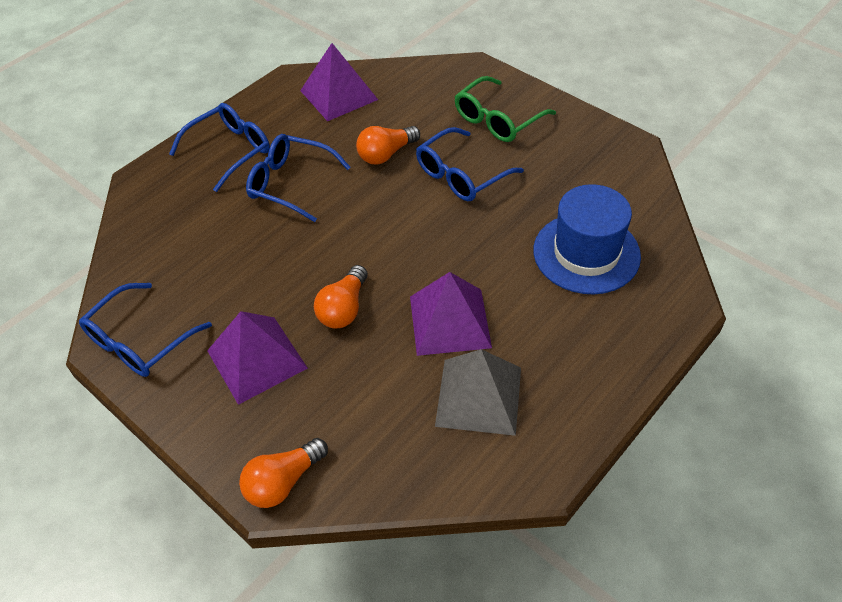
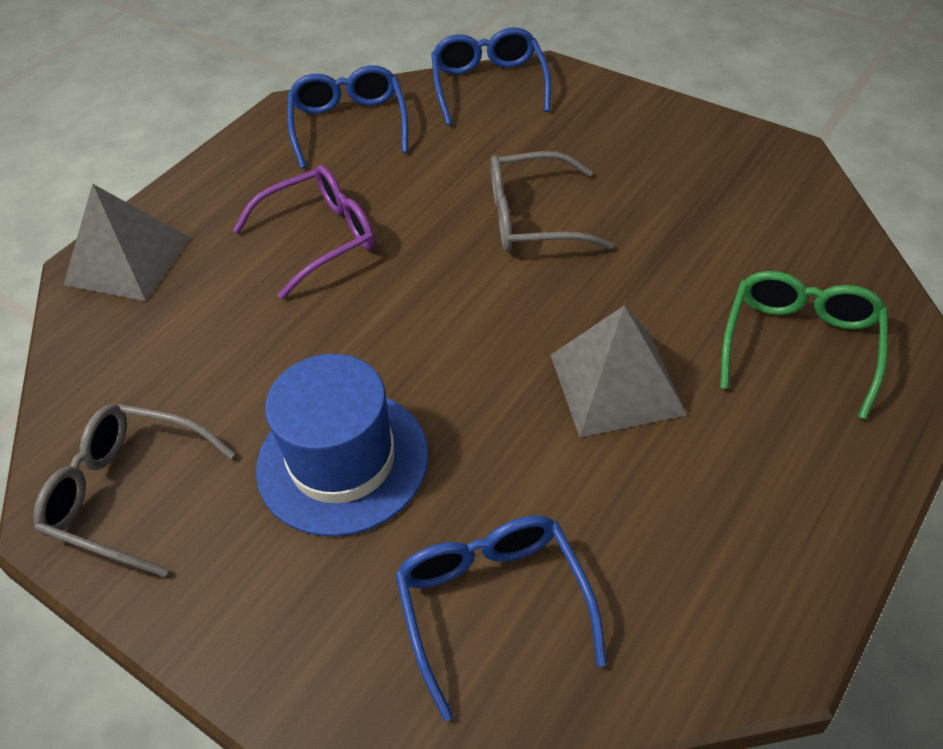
blue glasses: 4 -> 3
grey glasses: 0 -> 2
grey pyramid: 1 -> 2
orange light bulb: 3 -> 0
purple glasses: 0 -> 1
purple pyramid: 3 -> 0

